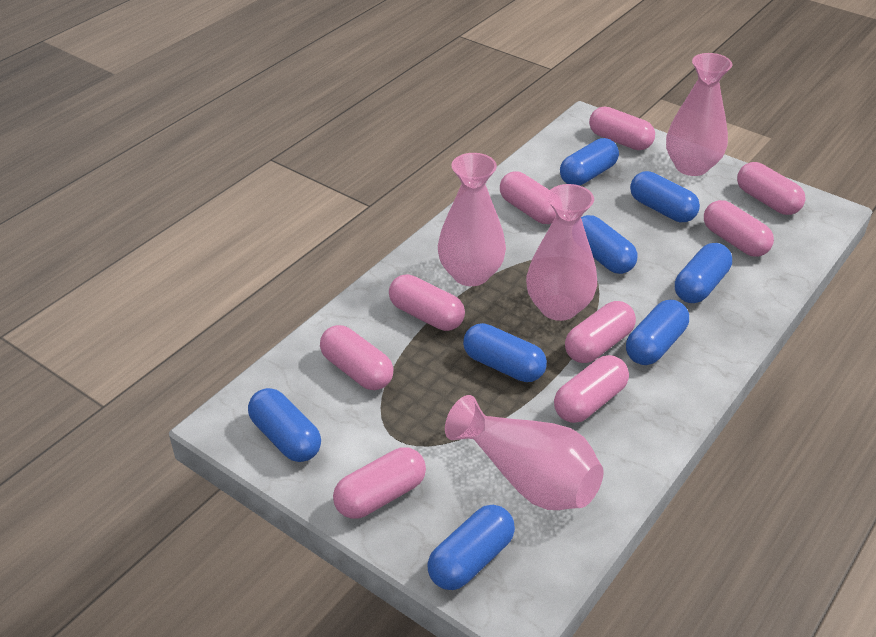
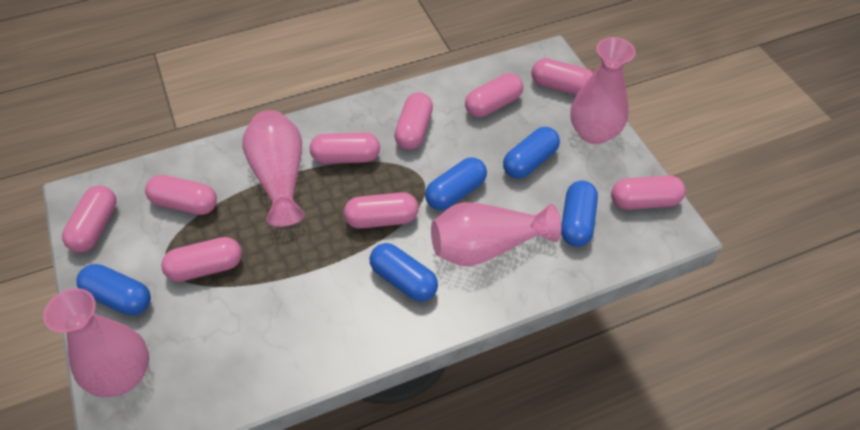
blue capsule: 8 -> 5

